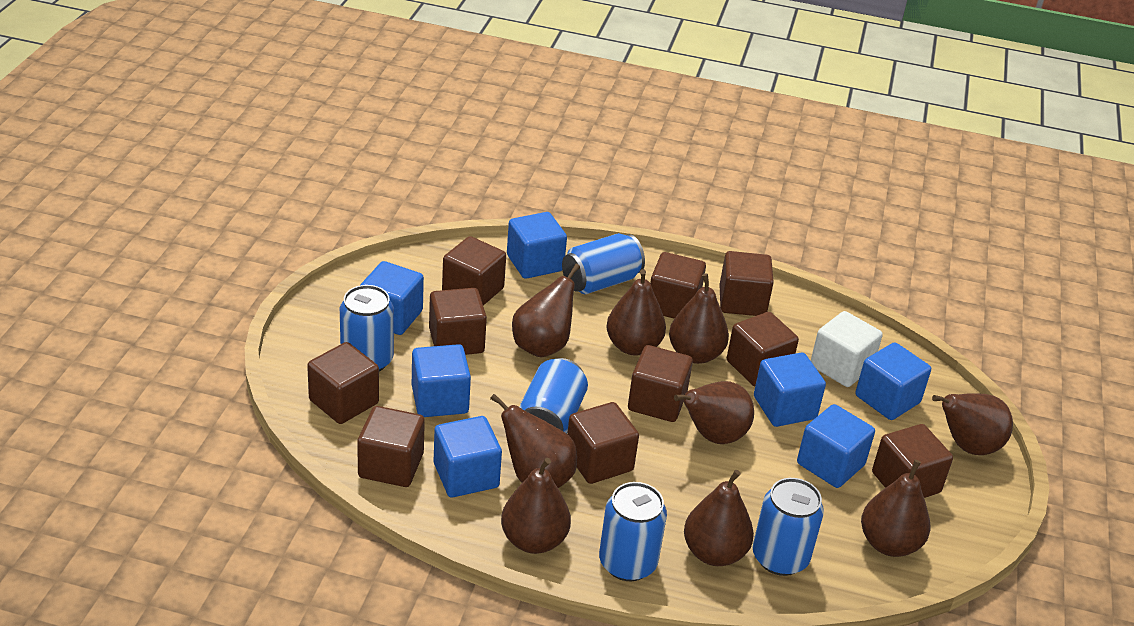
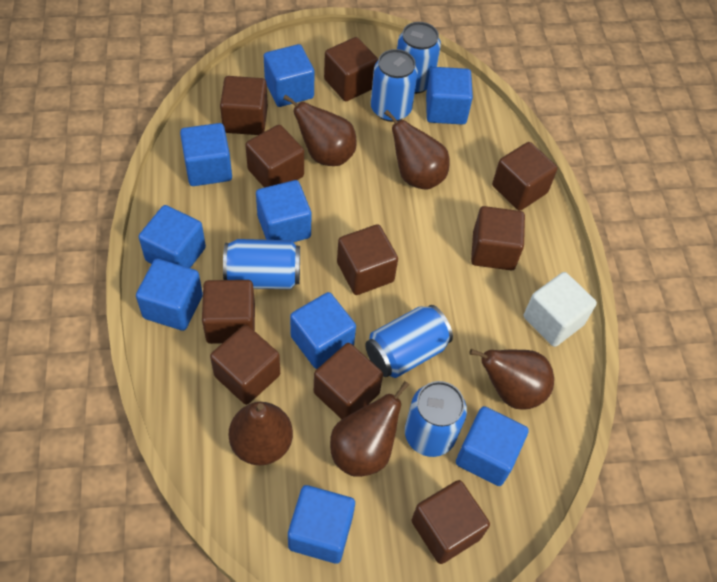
blue cube: 7 -> 9
brown pear: 9 -> 5

